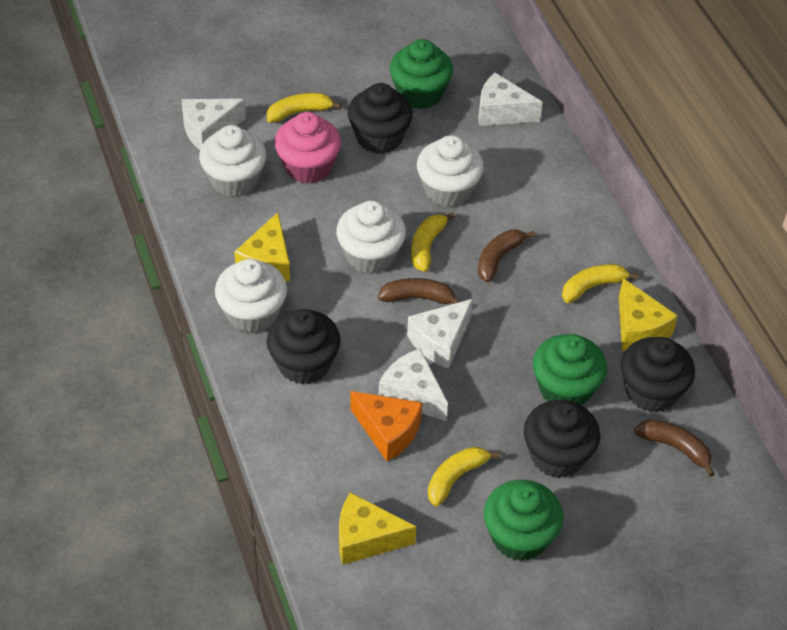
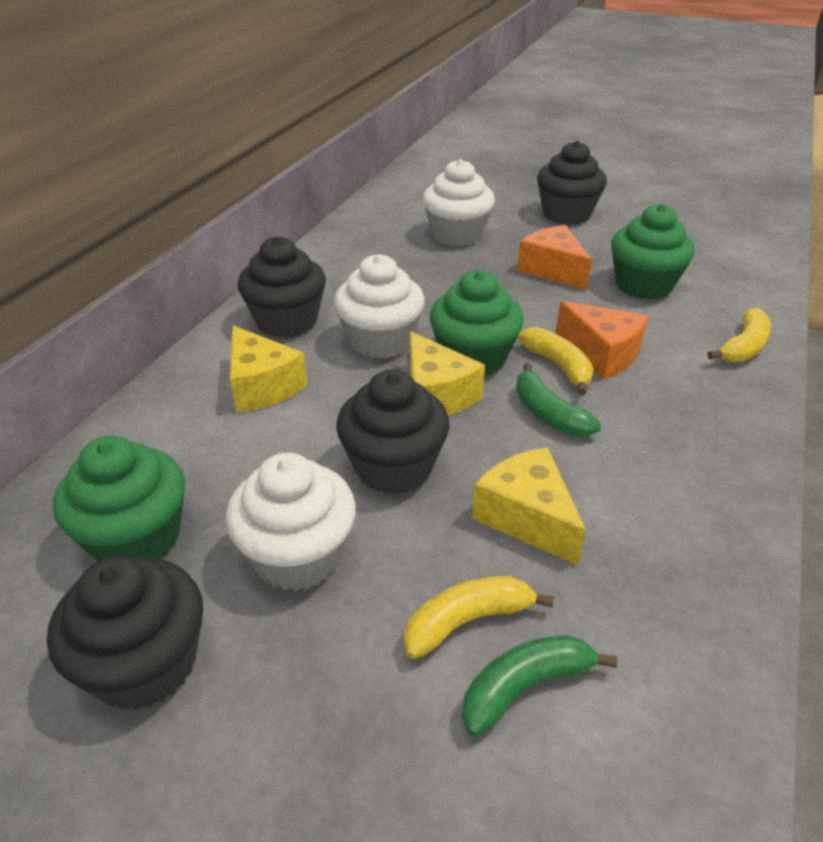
brown banana: 3 -> 0
green banana: 0 -> 2
orange cheese: 1 -> 2
pink cupcake: 1 -> 0
white cheese: 4 -> 0
white cupcake: 4 -> 3
yellow banana: 4 -> 3

